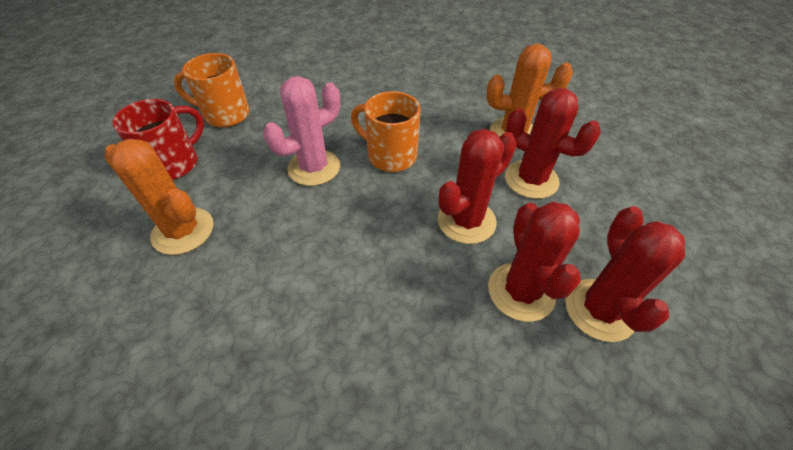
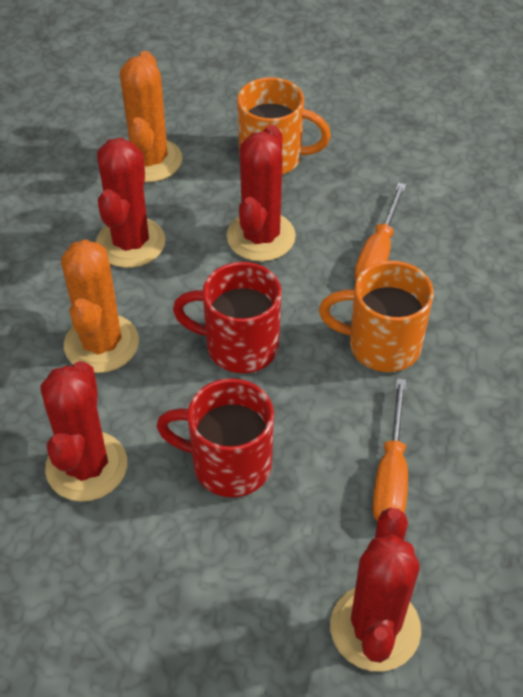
orange screwdriver: 0 -> 2
pink cactus: 1 -> 0
red mug: 1 -> 2

